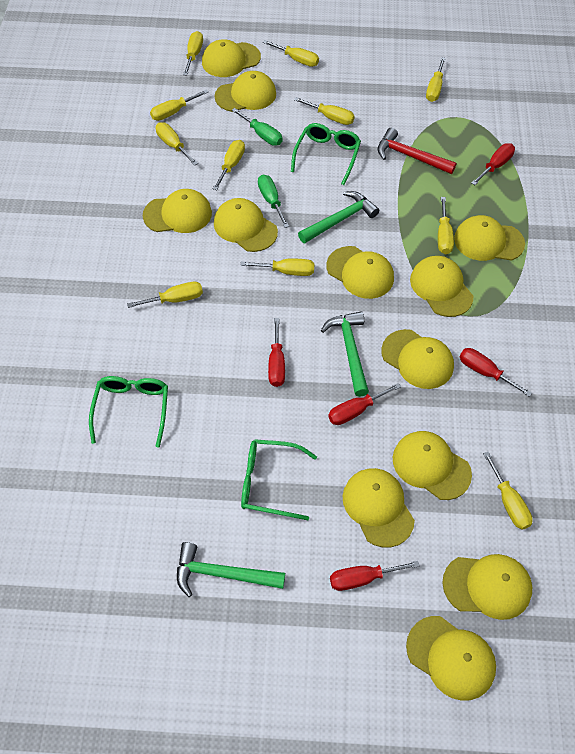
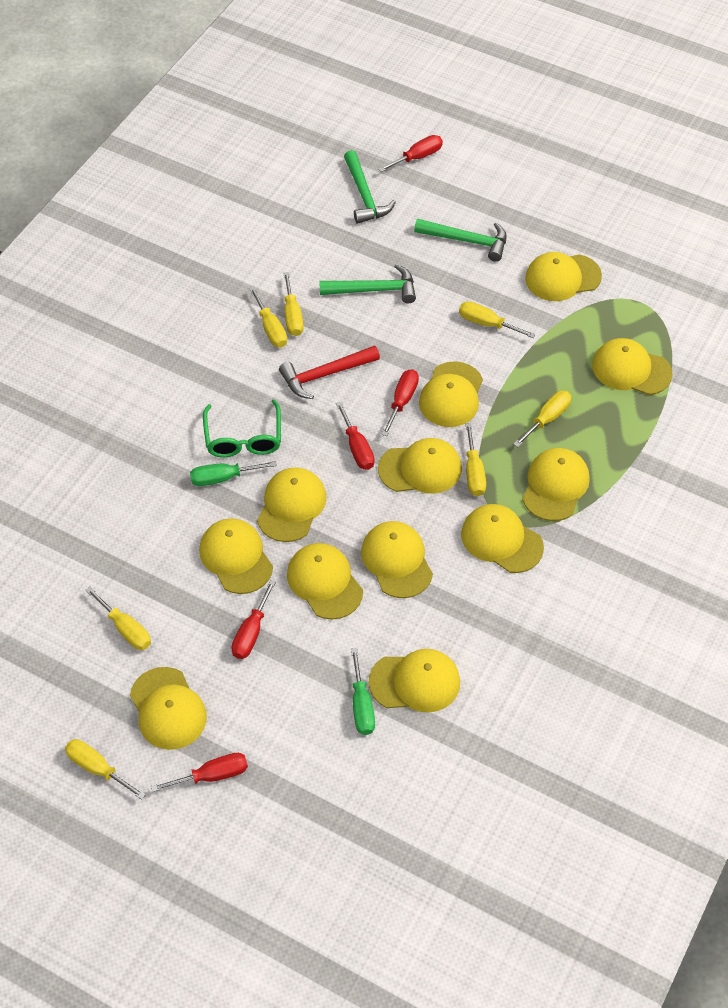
green glasses: 3 -> 1
yellow screwdriver: 11 -> 7

